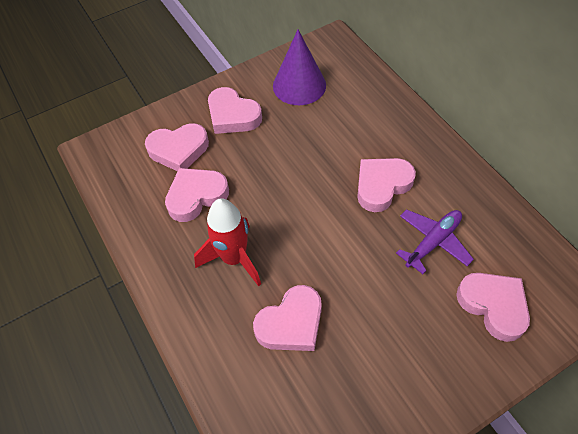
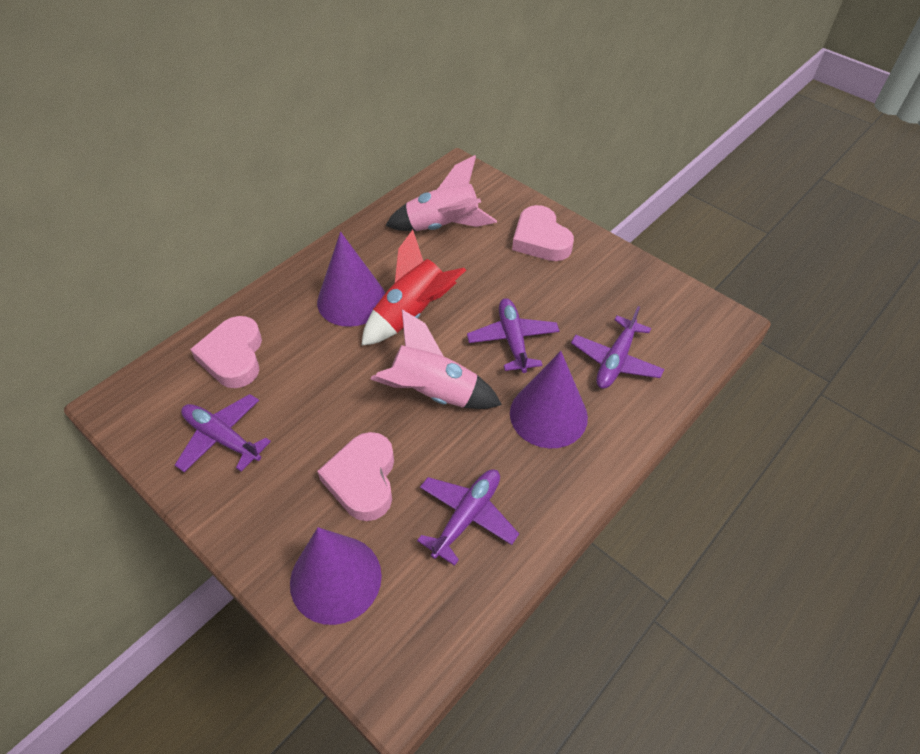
pink heart: 6 -> 3
pink rocket: 0 -> 2
purple cone: 1 -> 3
purple plane: 1 -> 4

